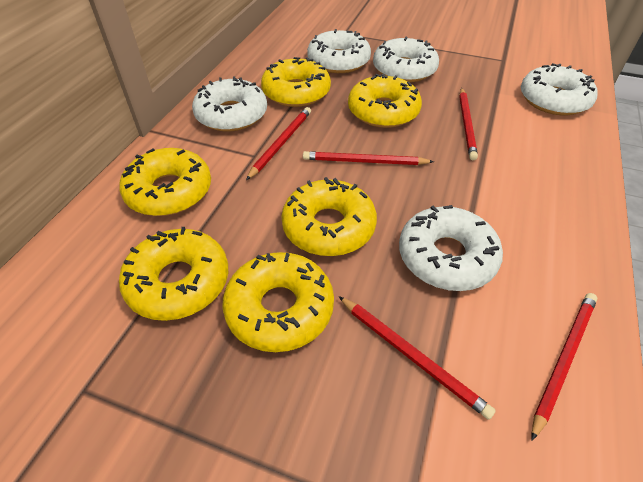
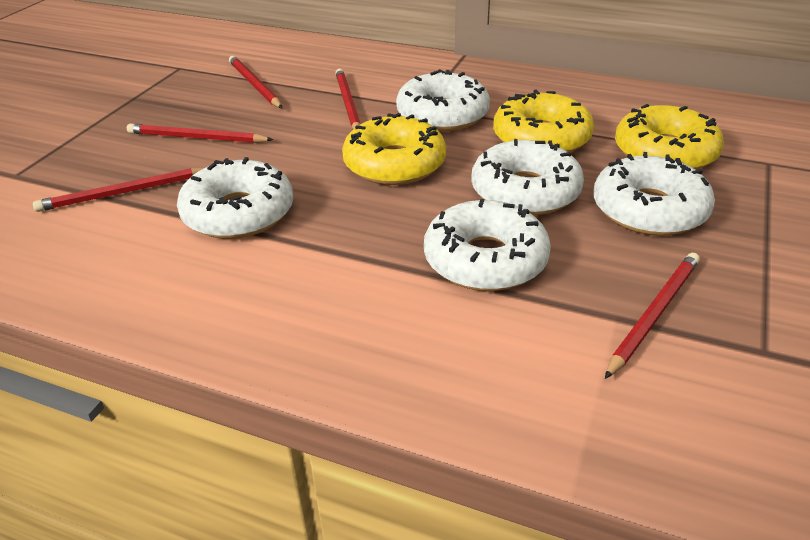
yellow donut: 6 -> 3

